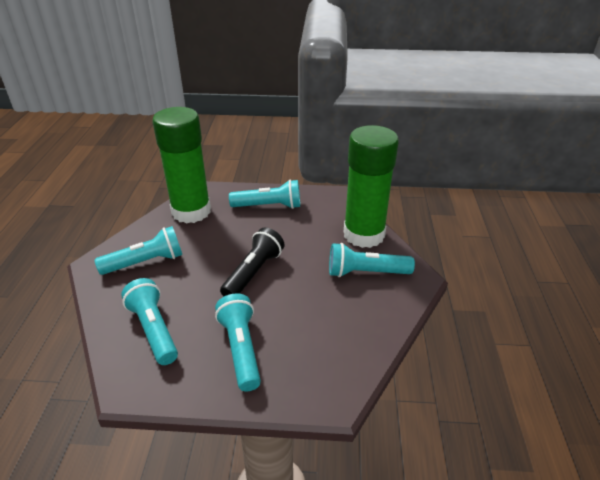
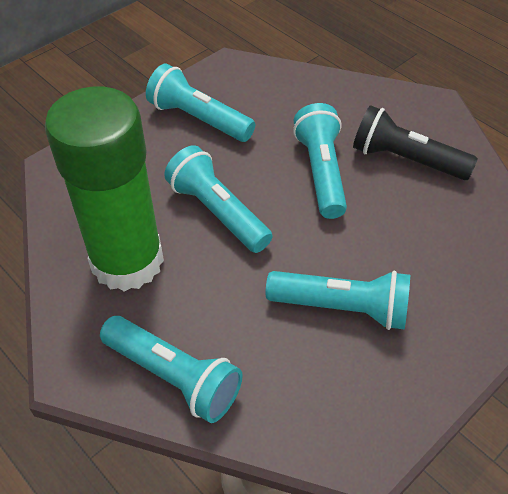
green glue stick: 2 -> 1

